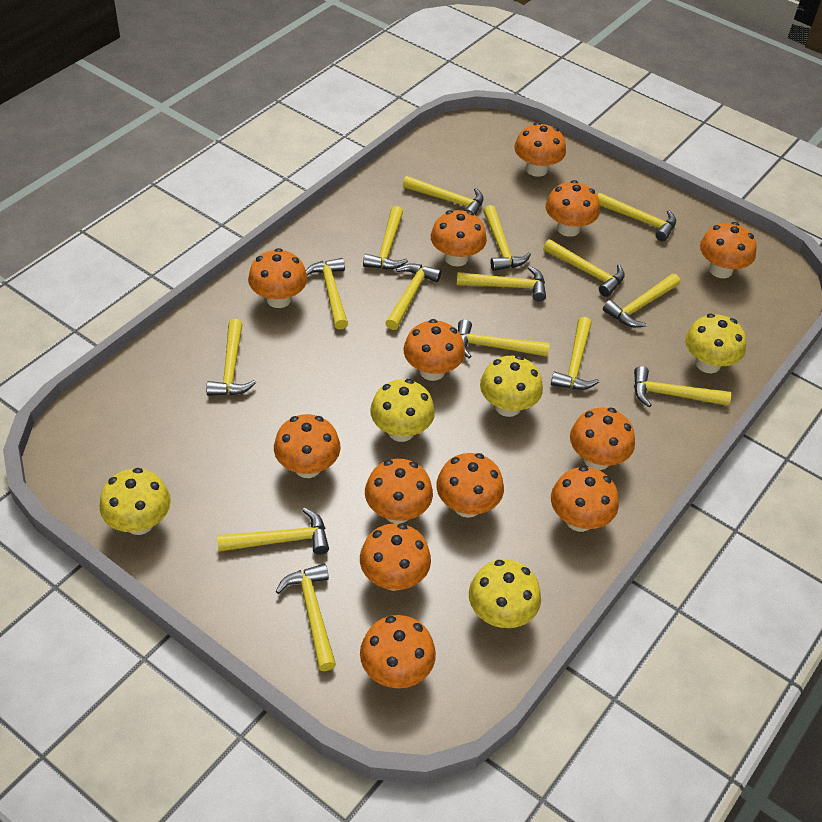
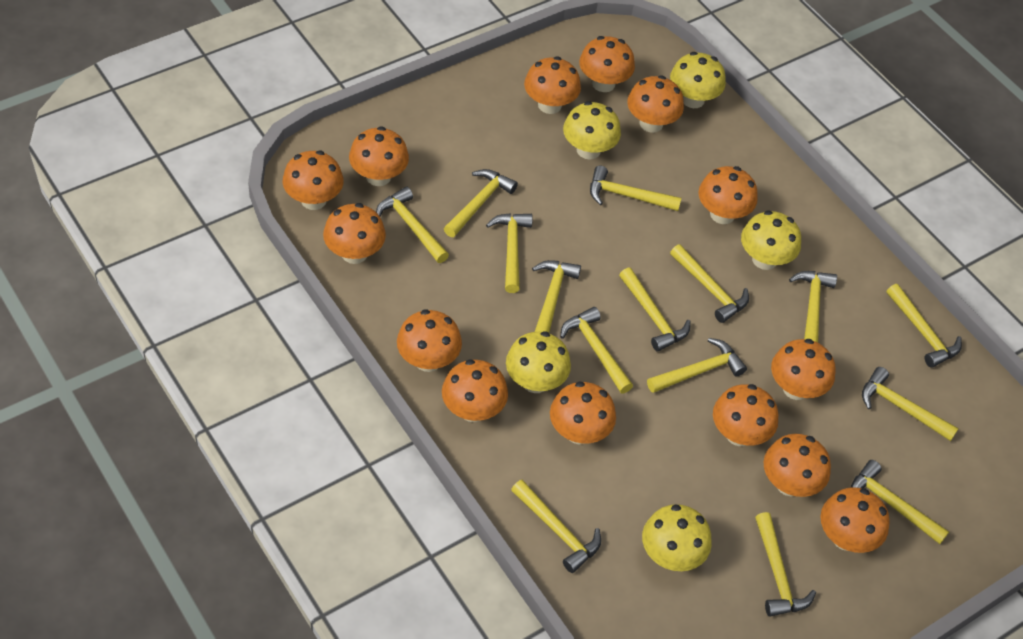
orange mushroom: 13 -> 14

